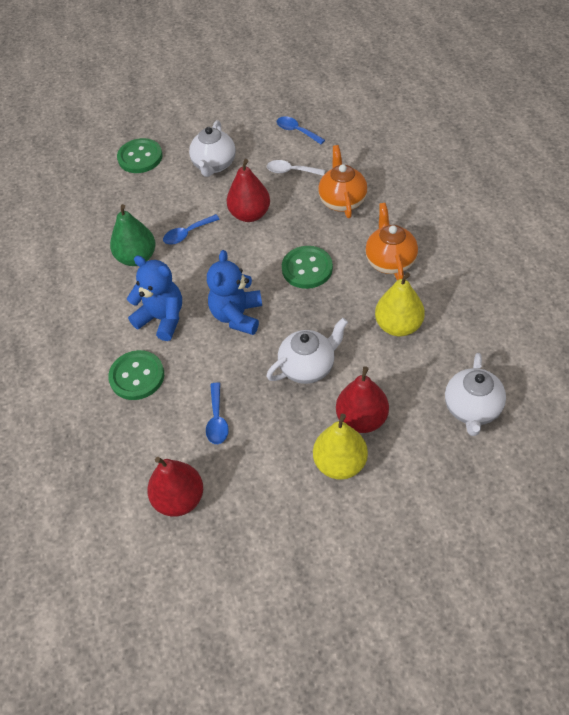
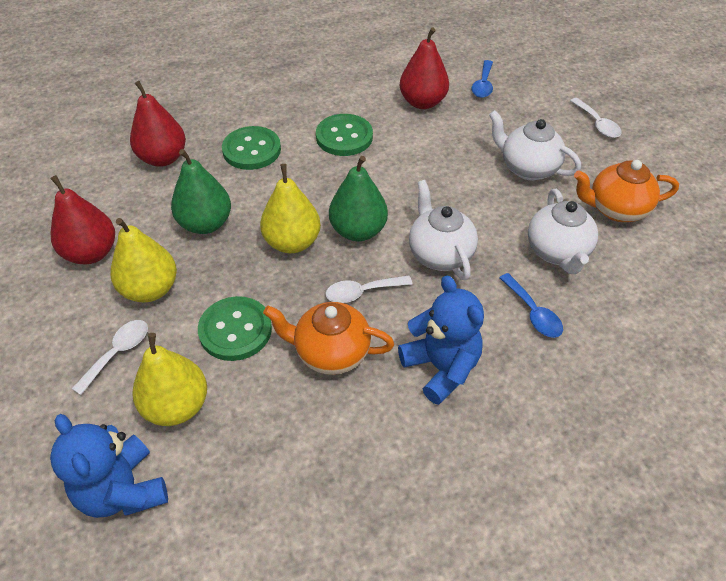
blue spoon: 3 -> 2
green pear: 1 -> 2
white spoon: 1 -> 3
yellow pear: 2 -> 3

